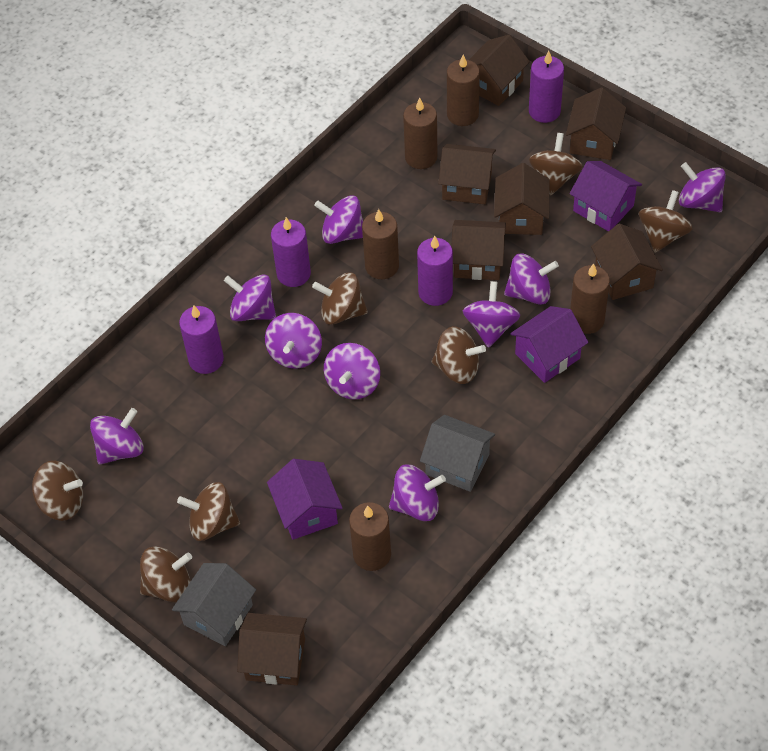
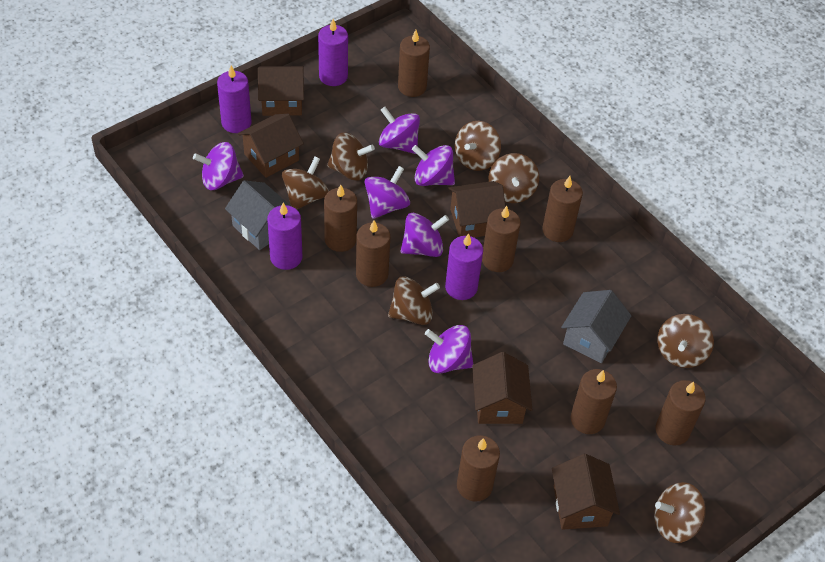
brown candle: 5 -> 8
brown house: 7 -> 5
purple house: 3 -> 0
purple spinning top: 9 -> 6

